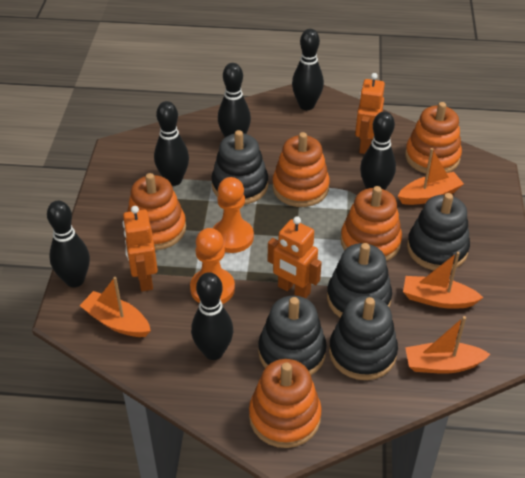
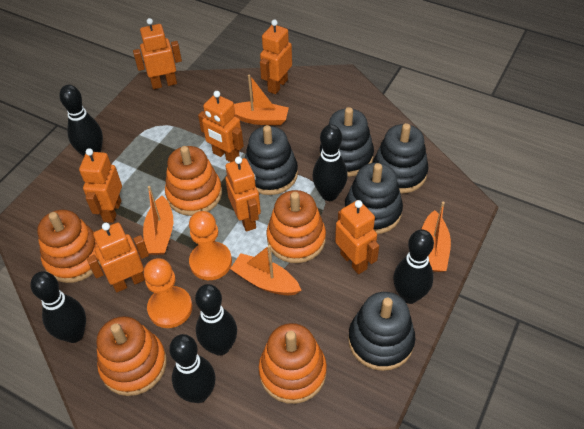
orange robot: 3 -> 7

